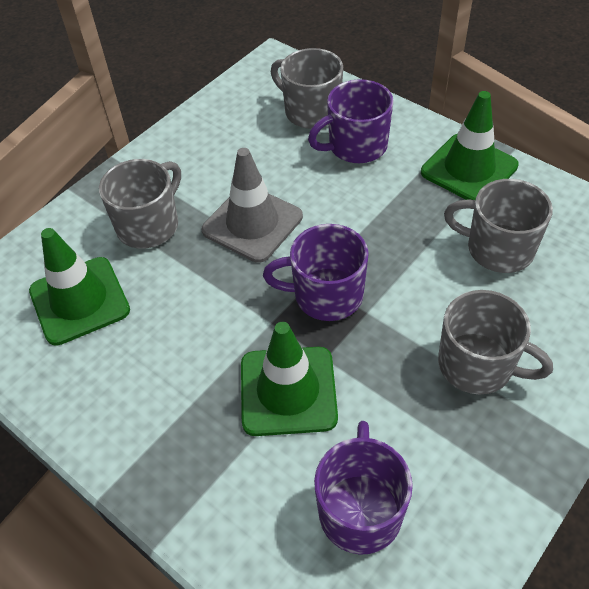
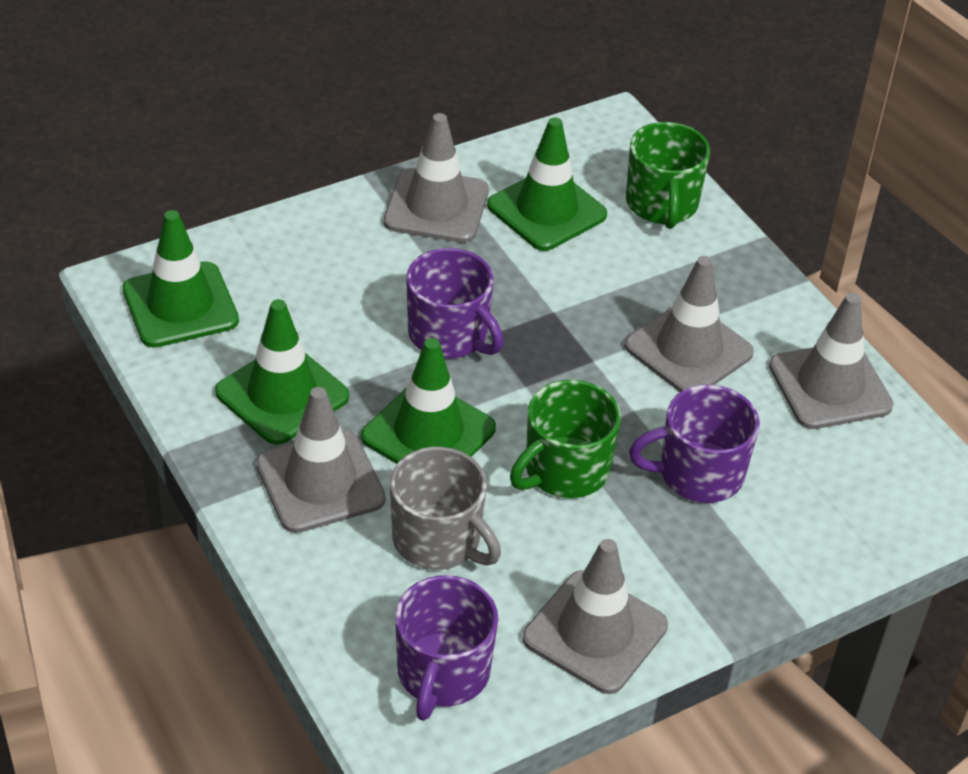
green mug: 0 -> 2
green traffic cone: 3 -> 4
grey mug: 4 -> 1
grey traffic cone: 1 -> 5

